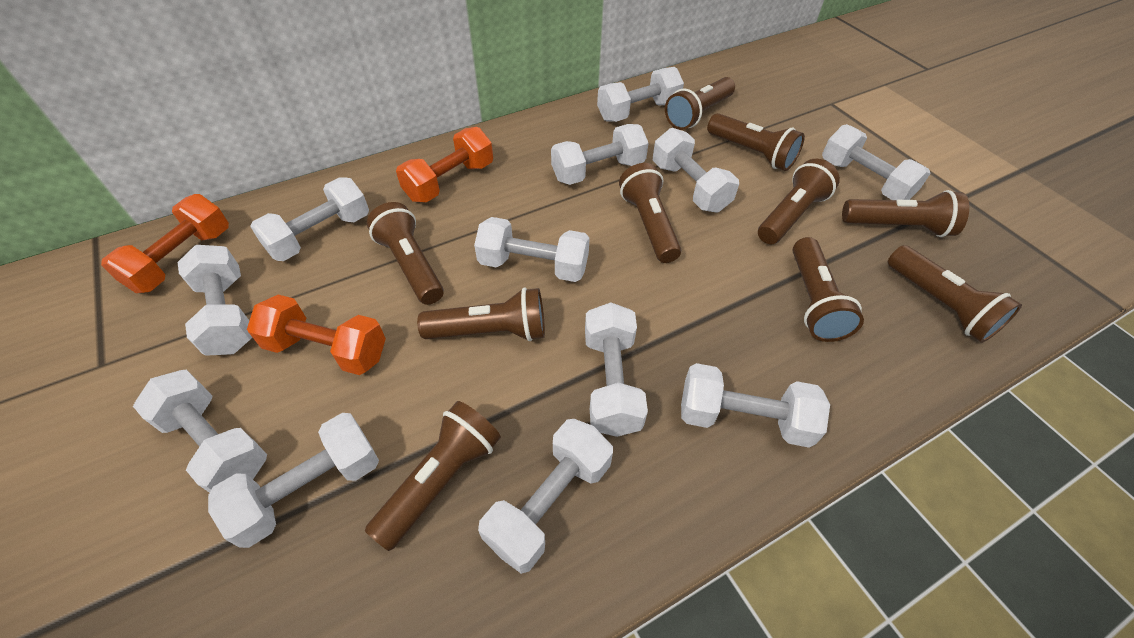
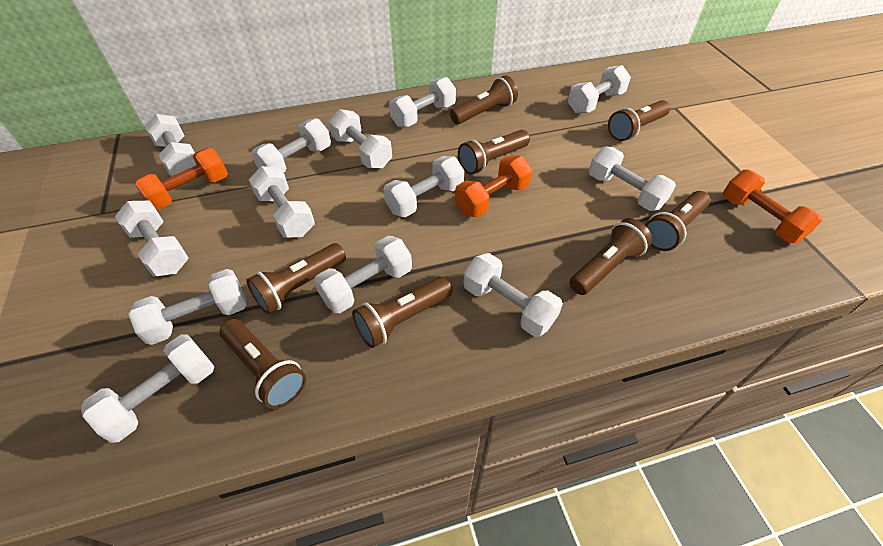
brown flashlight: 10 -> 8
white dumbbell: 12 -> 13

